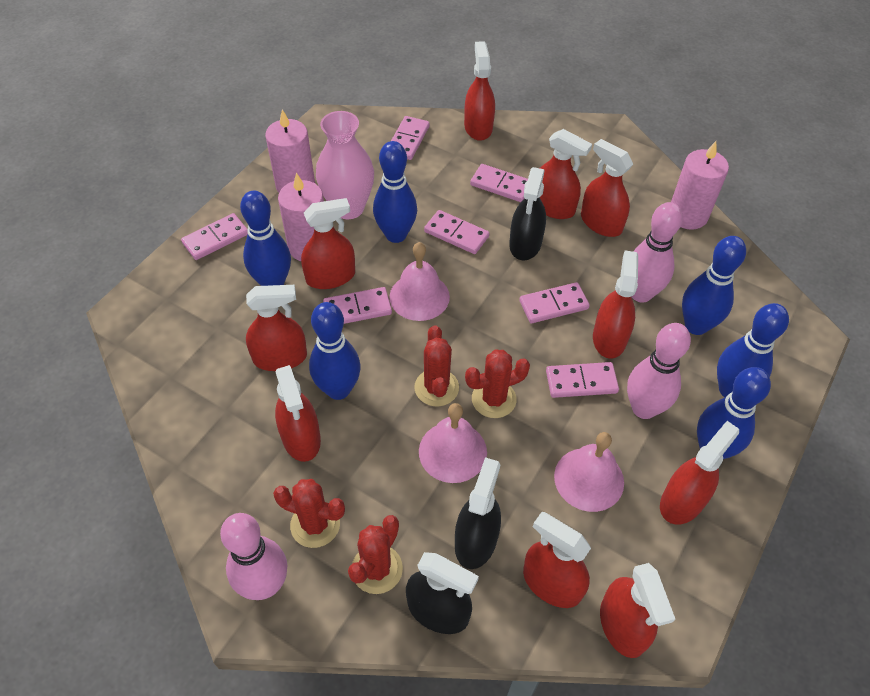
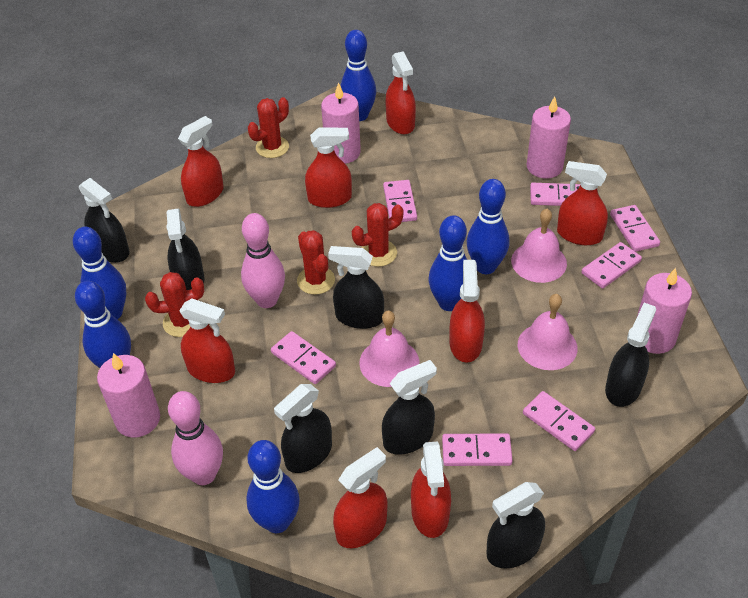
black spray bottle: 3 -> 7
pink bowling pin: 3 -> 2
pink candle: 3 -> 4
pink vase: 1 -> 0
red spray bottle: 10 -> 8

